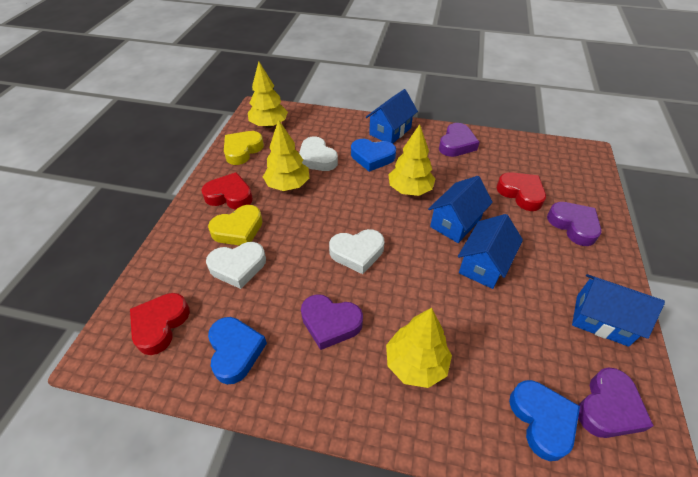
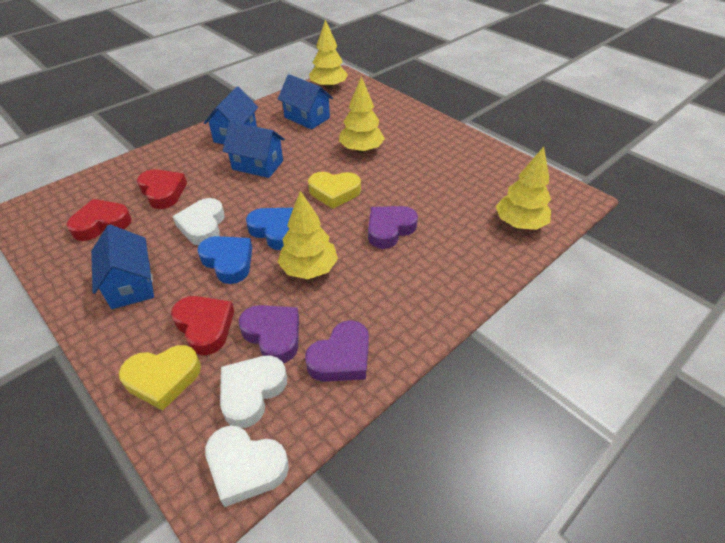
blue heart: 3 -> 2
purple heart: 4 -> 3

